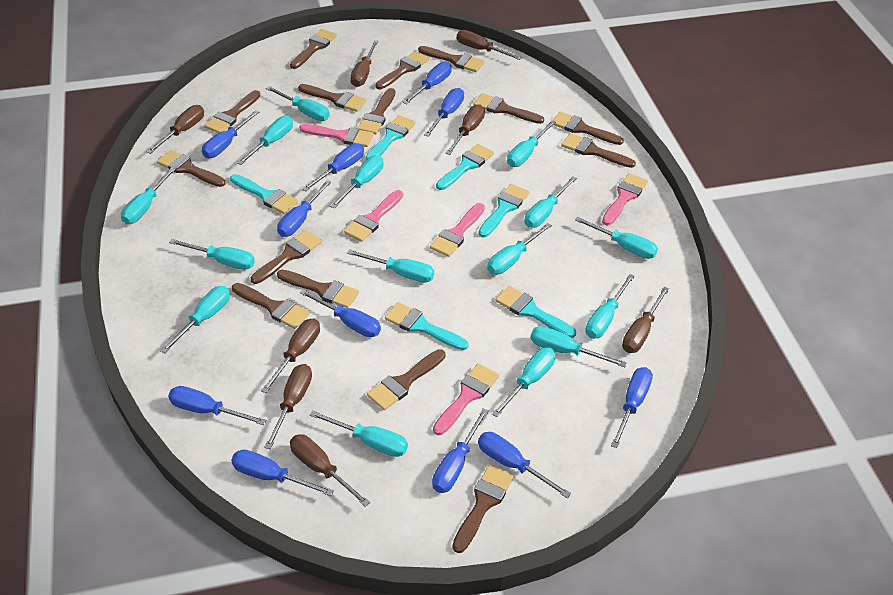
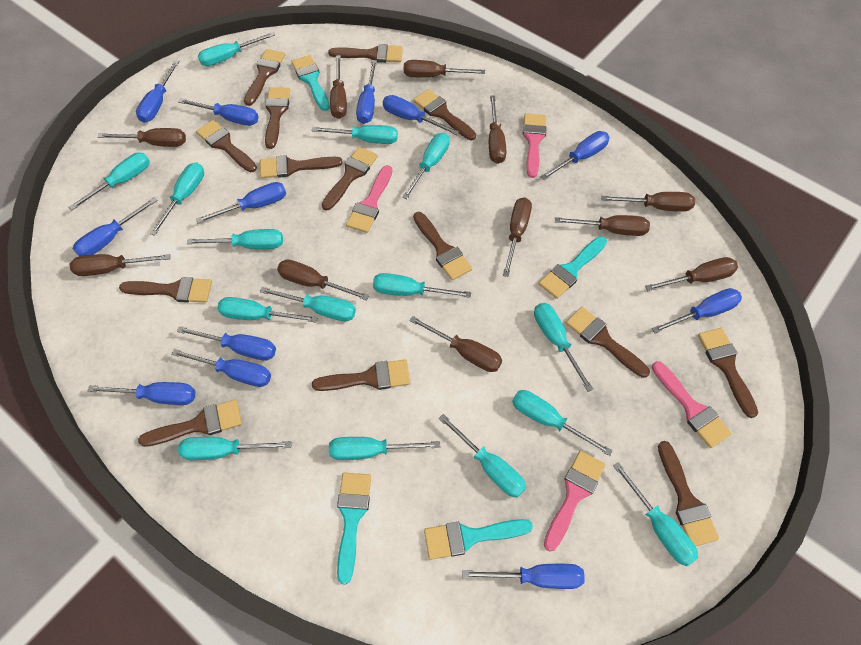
blue screwdriver: 11 -> 12
brown brush: 15 -> 14
brown screwdriver: 8 -> 11
pink brush: 5 -> 4
turquoise brush: 6 -> 4

